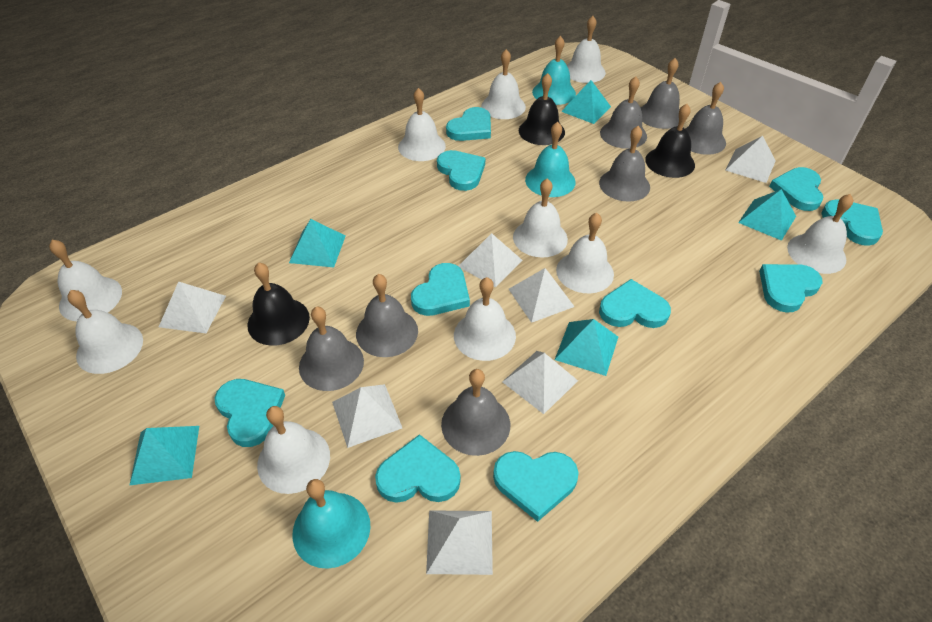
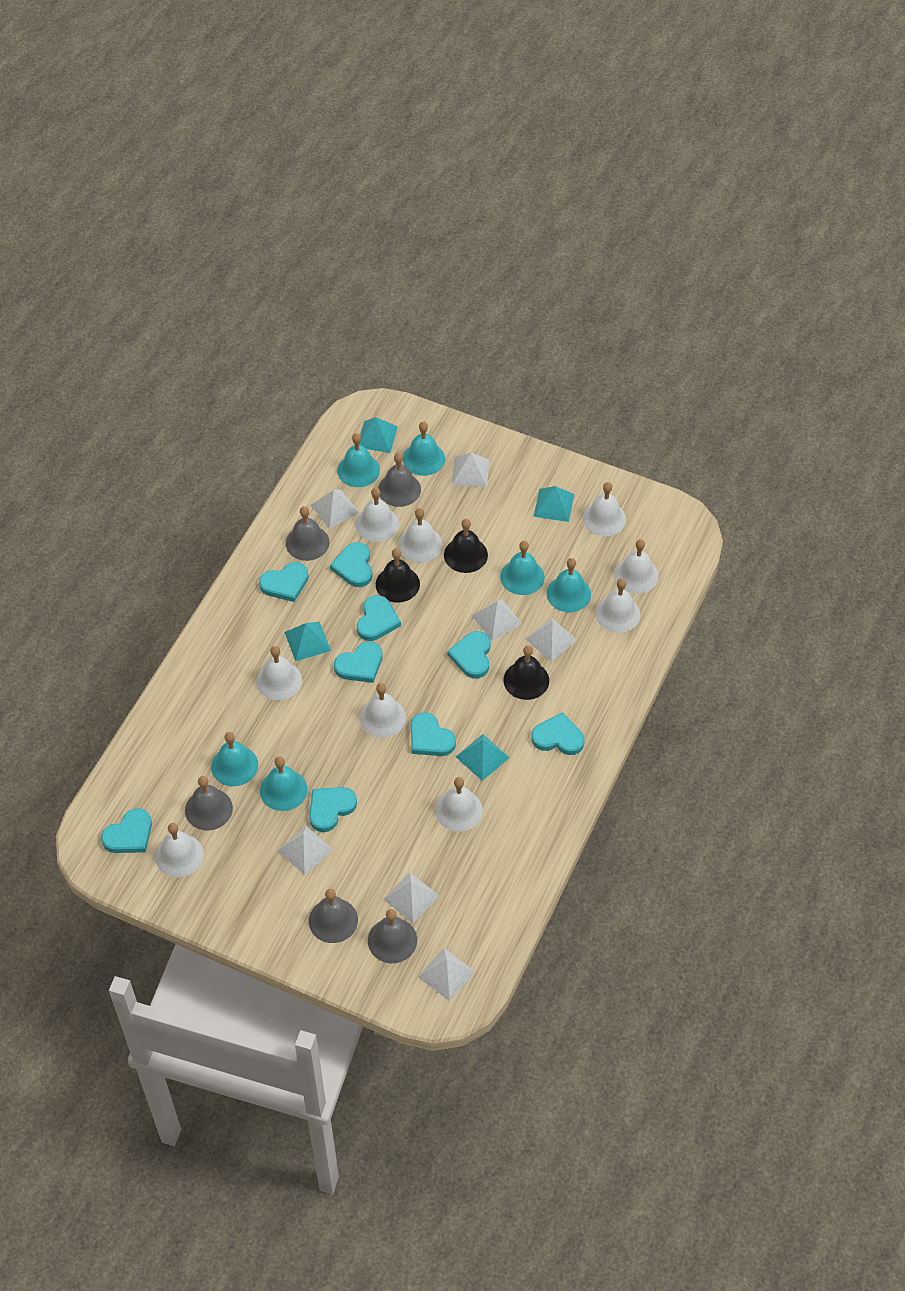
grey bell: 7 -> 5
turquoise bell: 3 -> 6
turquoise heart: 10 -> 9
turquoise pyramid: 5 -> 4
white bell: 10 -> 9

